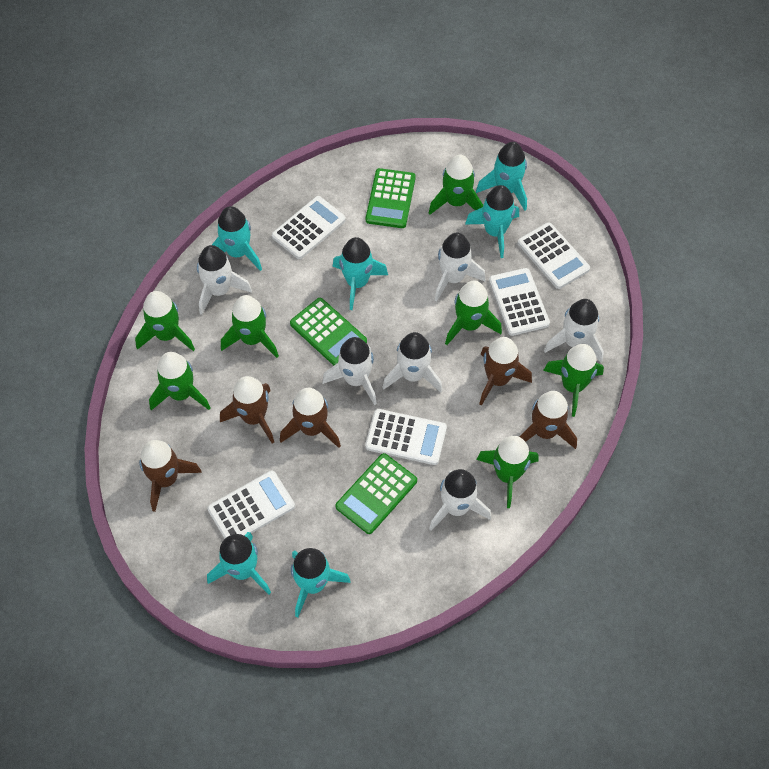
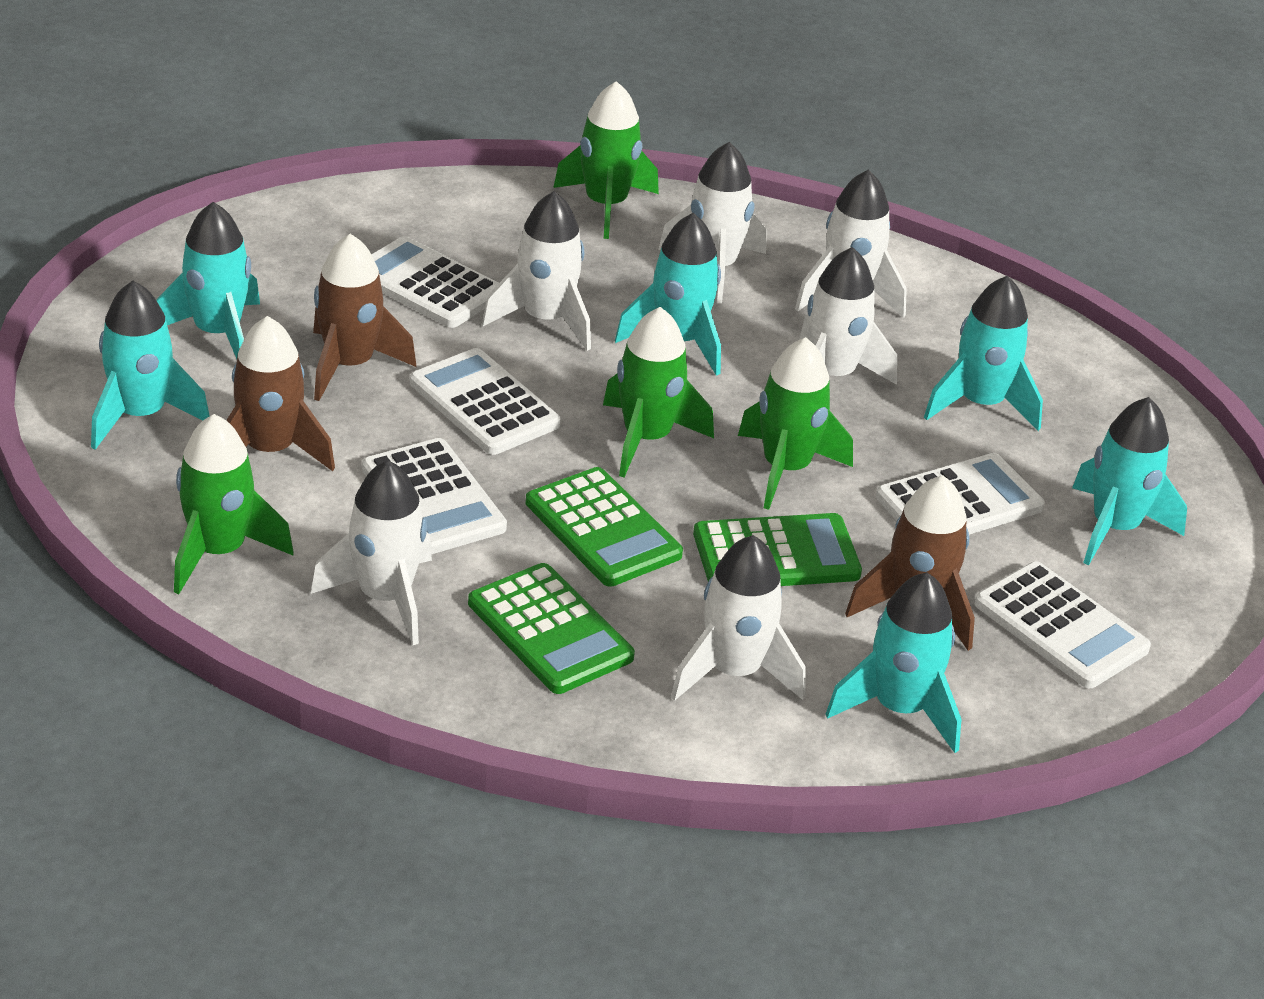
brown rocket: 5 -> 3
green rocket: 7 -> 4

